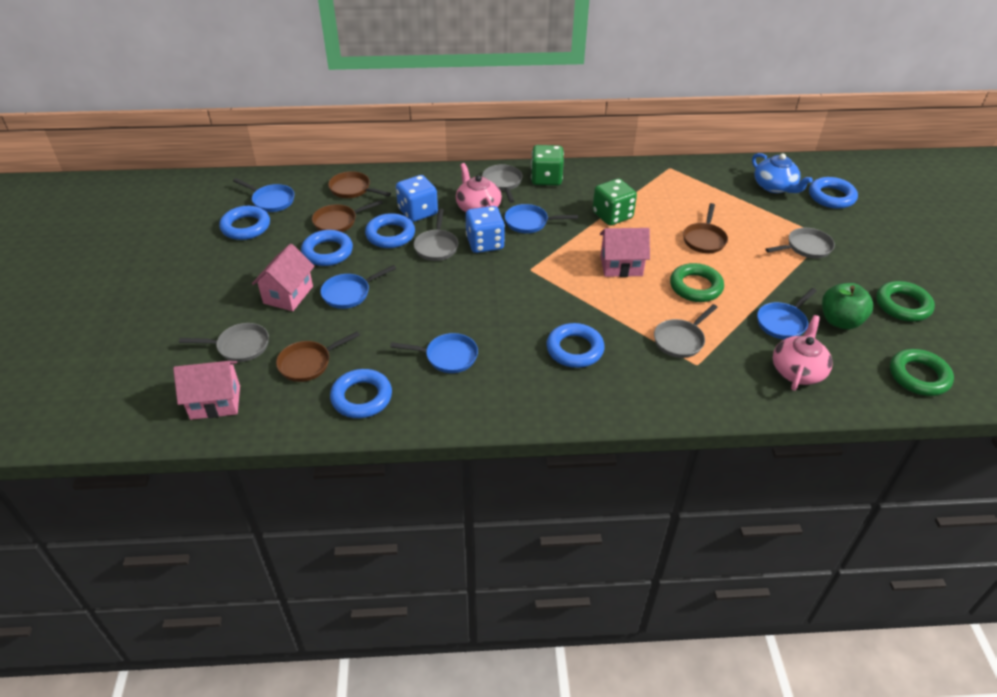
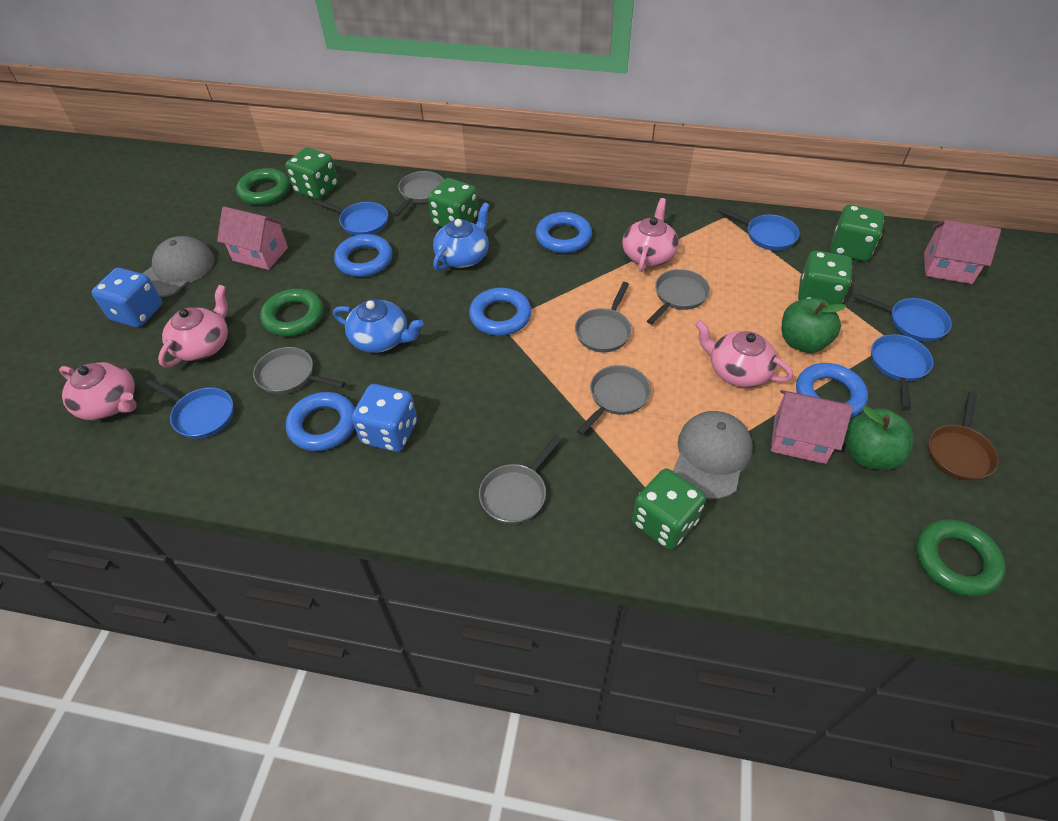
blue ring: 6 -> 5
blue teapot: 1 -> 2
brown pan: 4 -> 1
green apple: 1 -> 2
green dice: 2 -> 5
grey cap: 0 -> 2
grey pan: 5 -> 6
pink teapot: 2 -> 4

